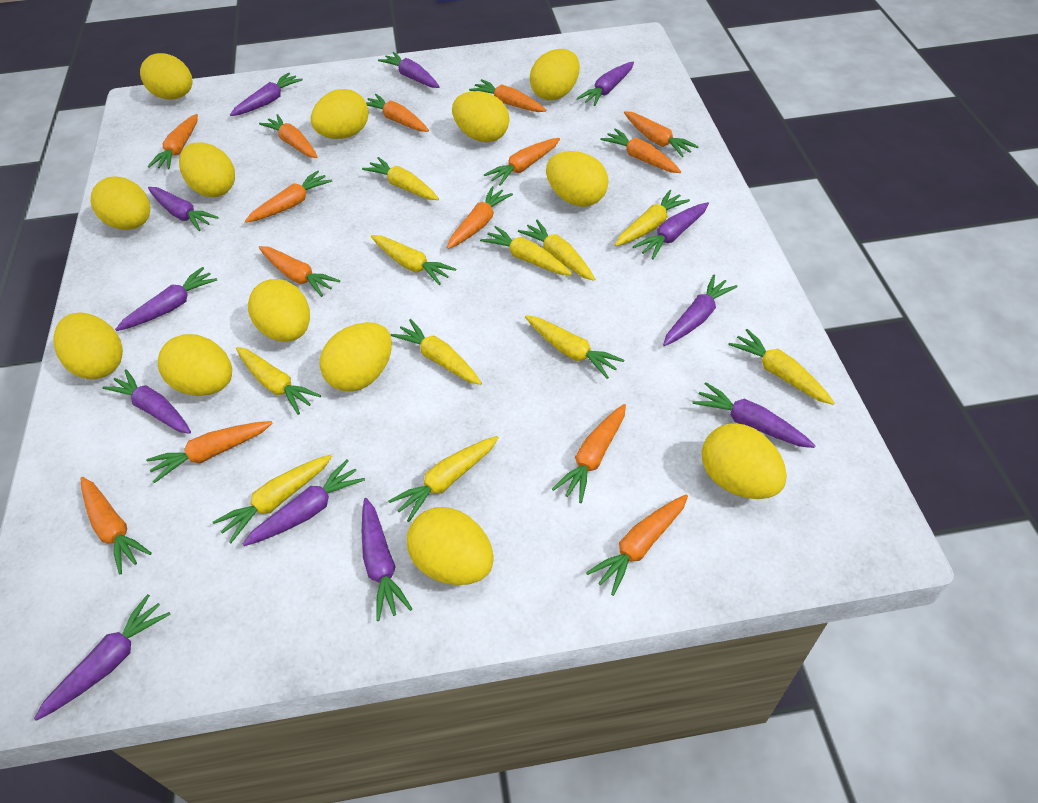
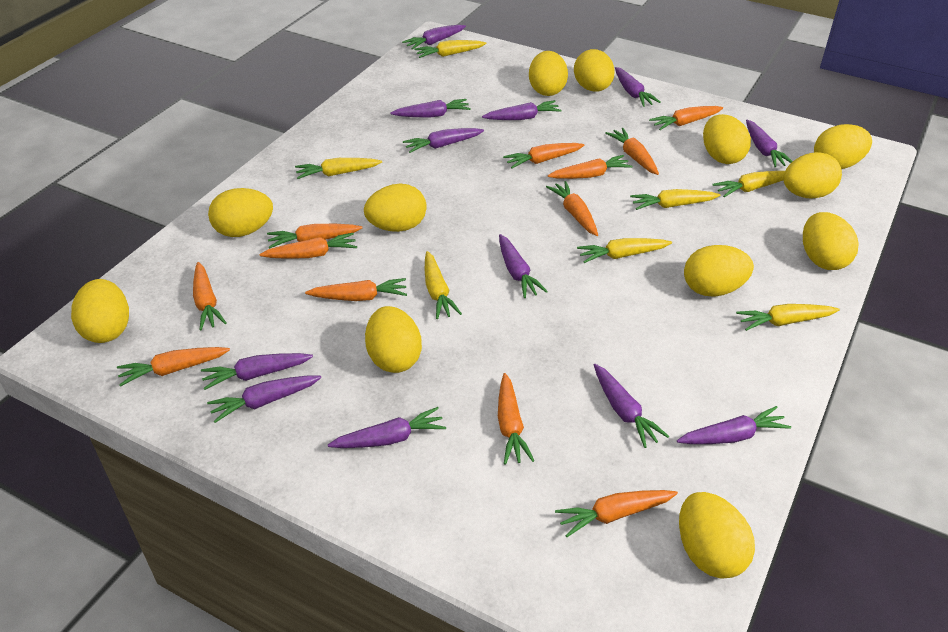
orange carrot: 14 -> 12
yellow carrot: 11 -> 7
yellow egg: 13 -> 12

